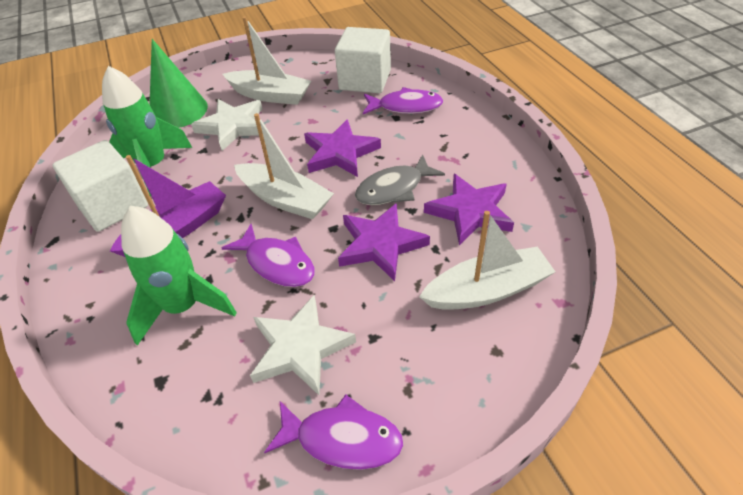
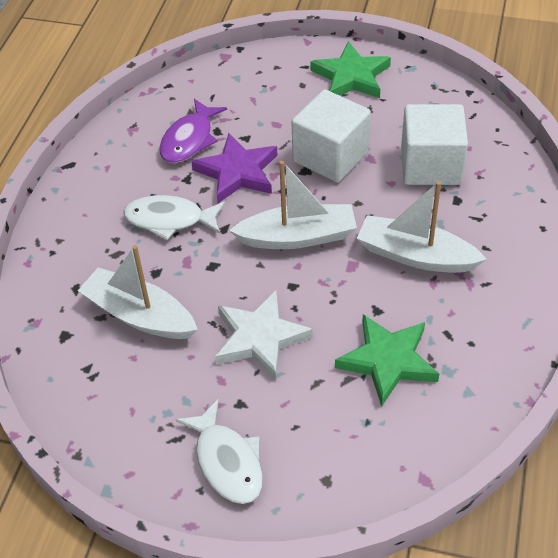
green cone: 1 -> 0
green rocket: 2 -> 0
green star: 0 -> 2
grey fish: 1 -> 0
purple boat: 1 -> 0
purple fish: 3 -> 1
purple star: 3 -> 1
white fish: 0 -> 2
white star: 2 -> 1

